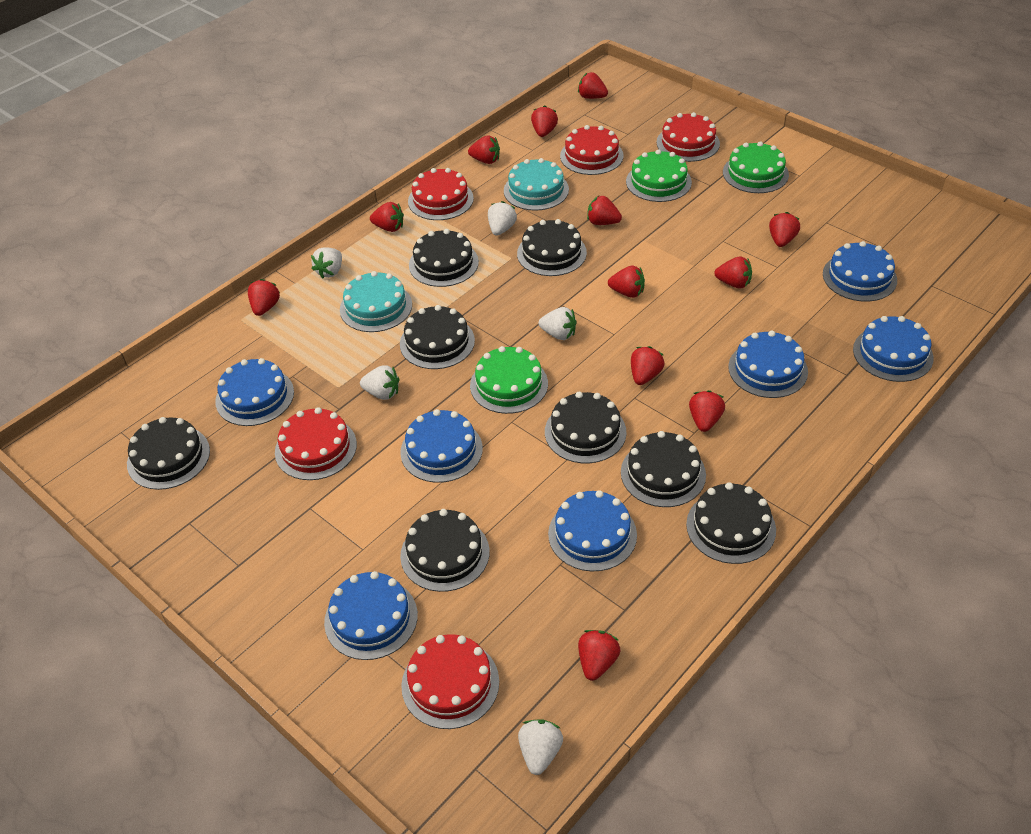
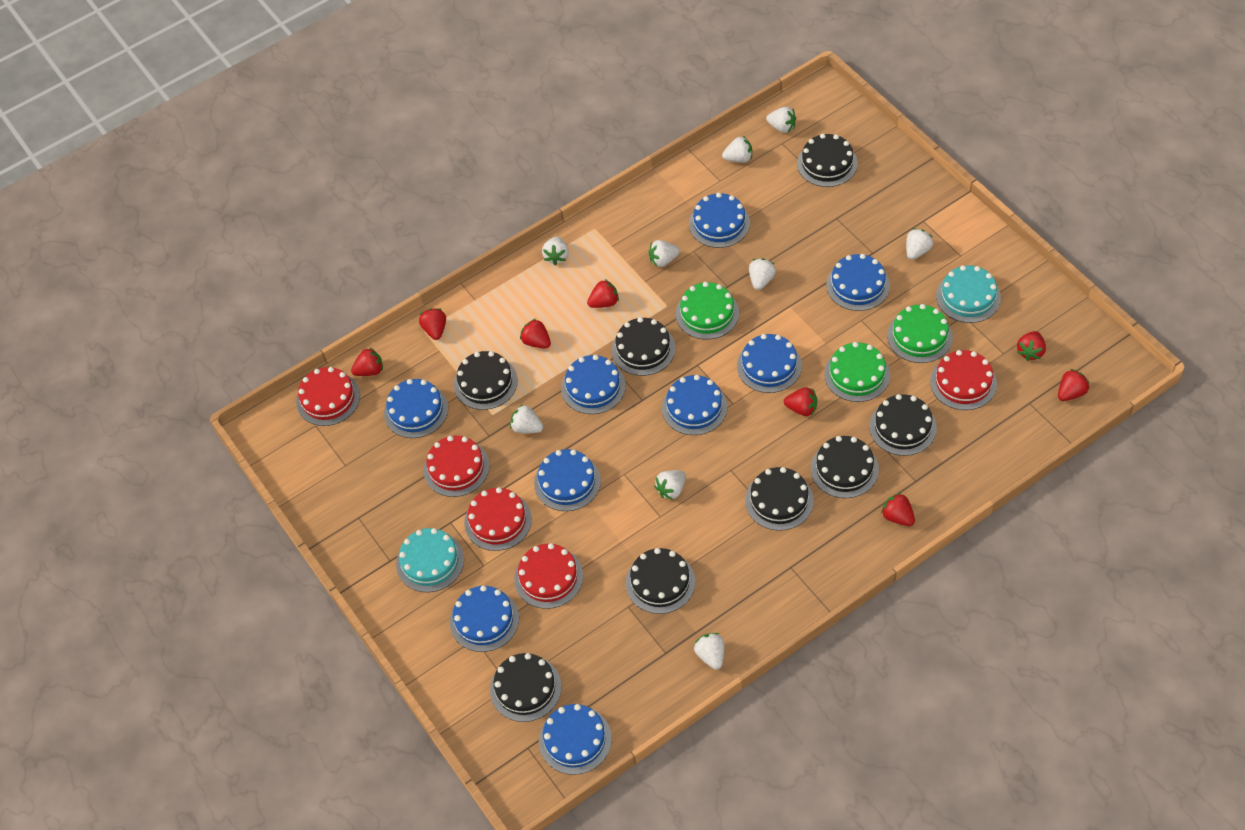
blue cake: 7 -> 9
red strawberry: 12 -> 8
white strawberry: 5 -> 9

